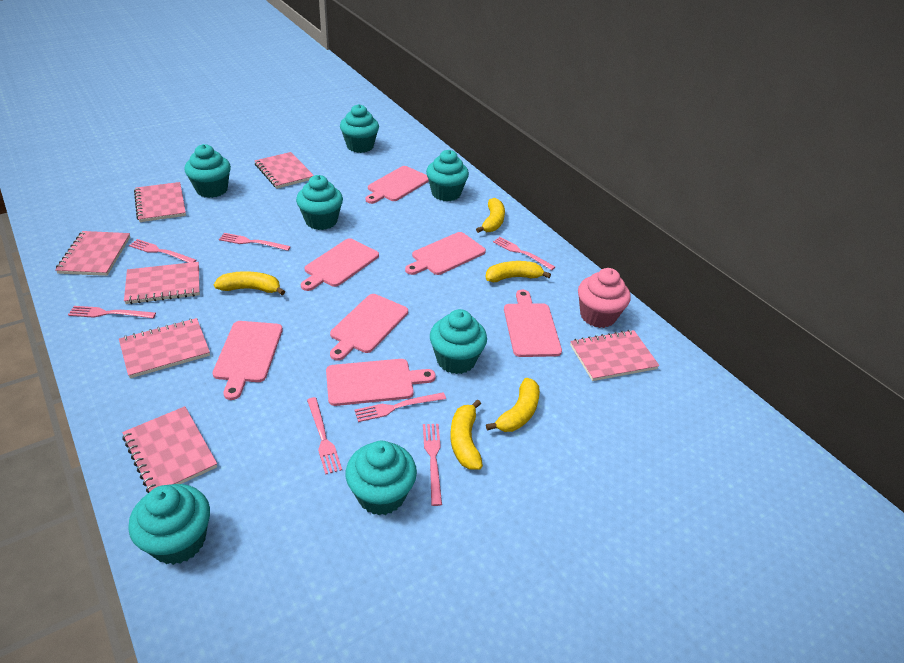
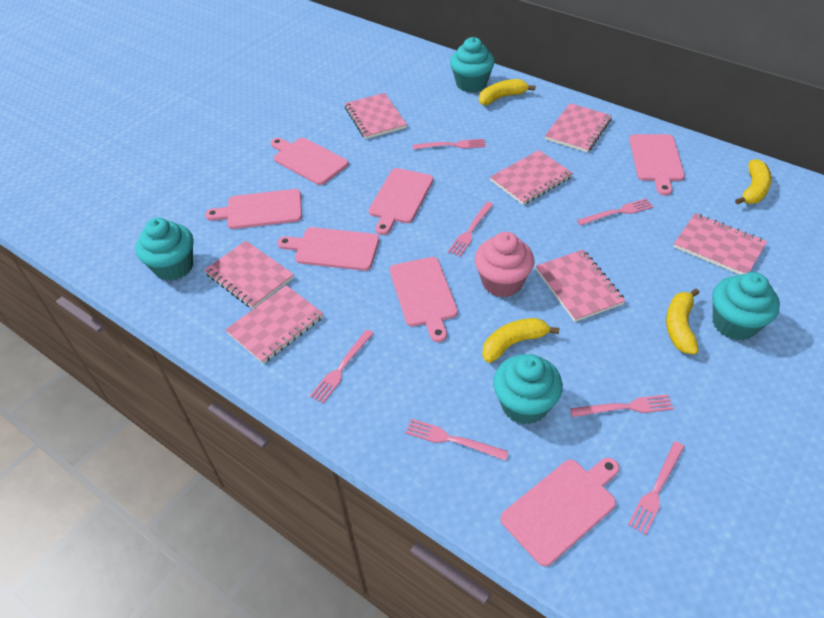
turquoise cupcake: 7 -> 4
yellow banana: 5 -> 4

